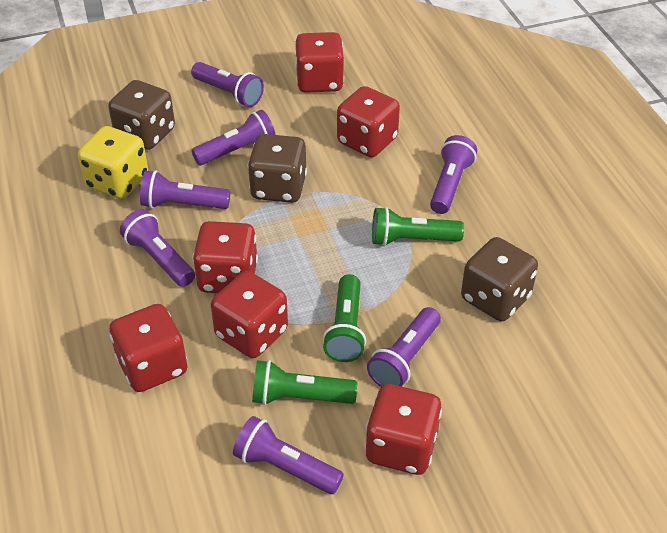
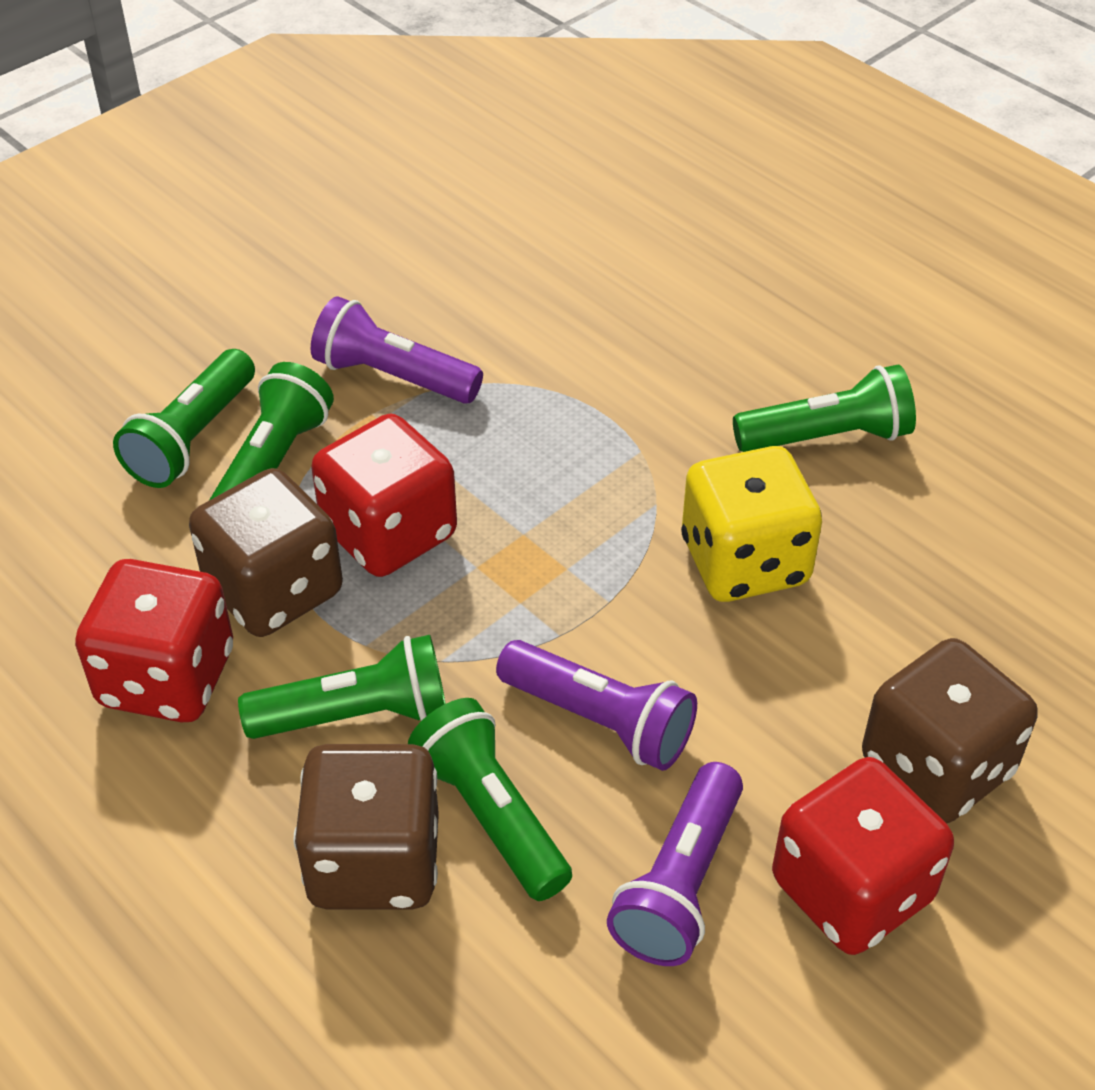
green flashlight: 3 -> 5
purple flashlight: 7 -> 3
red dice: 6 -> 3

